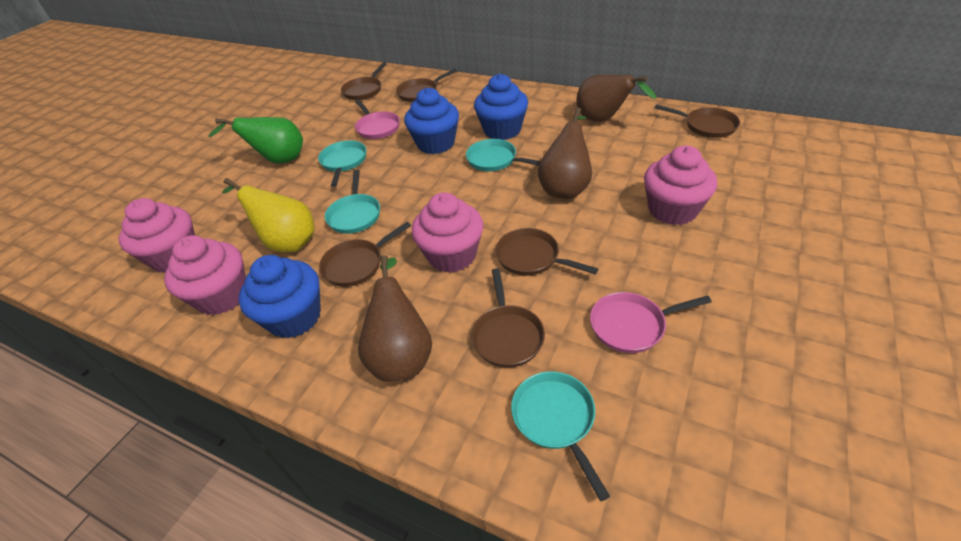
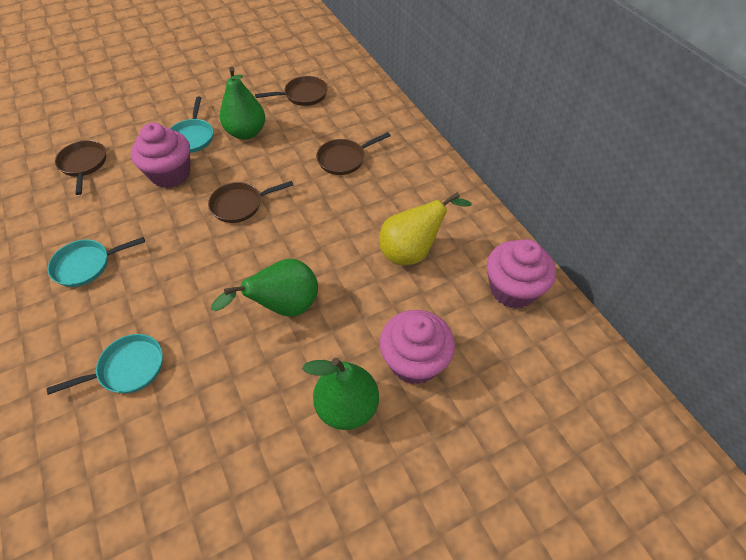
blue cupcake: 3 -> 0
brown pan: 6 -> 4
brown pear: 3 -> 0
green pear: 1 -> 3
pink cupcake: 4 -> 3
pink pan: 2 -> 0
turquoise pan: 4 -> 3

